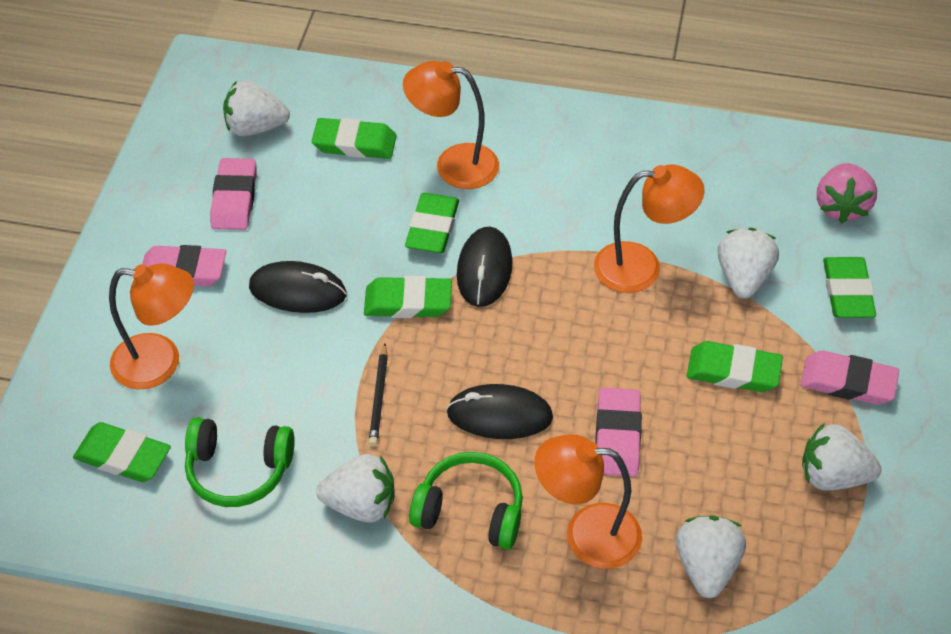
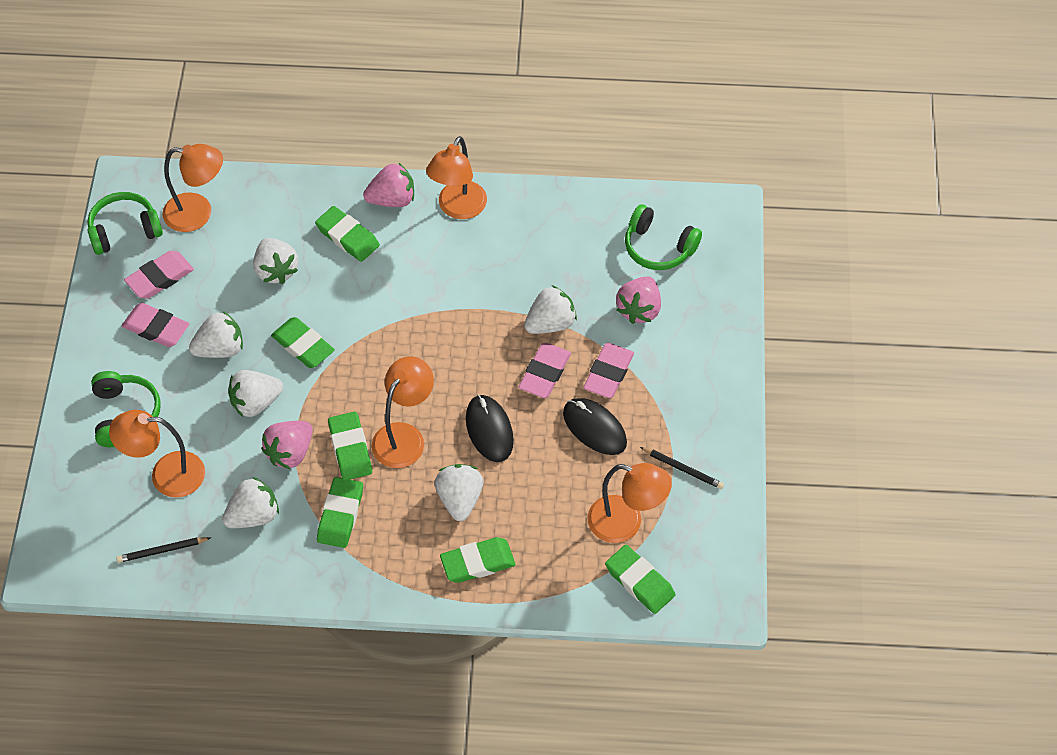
black mouse: 3 -> 2
black pencil: 1 -> 2
green headphones: 2 -> 3
orange lamp: 4 -> 5
pink strawberry: 1 -> 3
white strawberry: 5 -> 6

